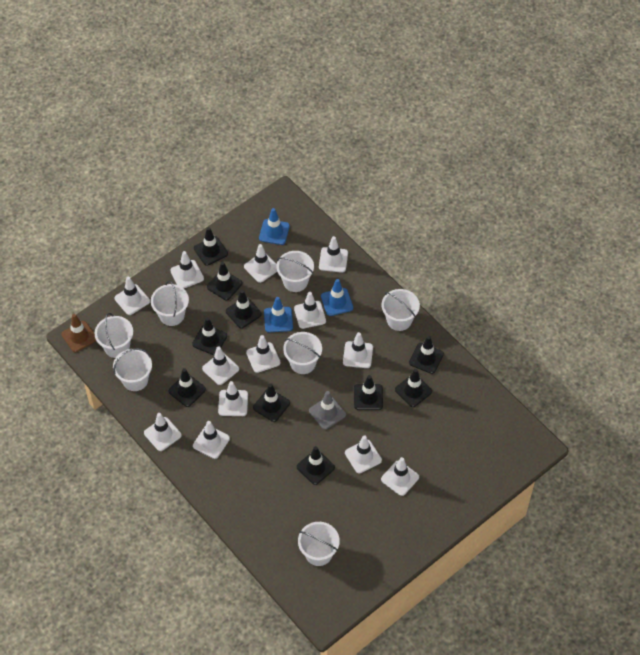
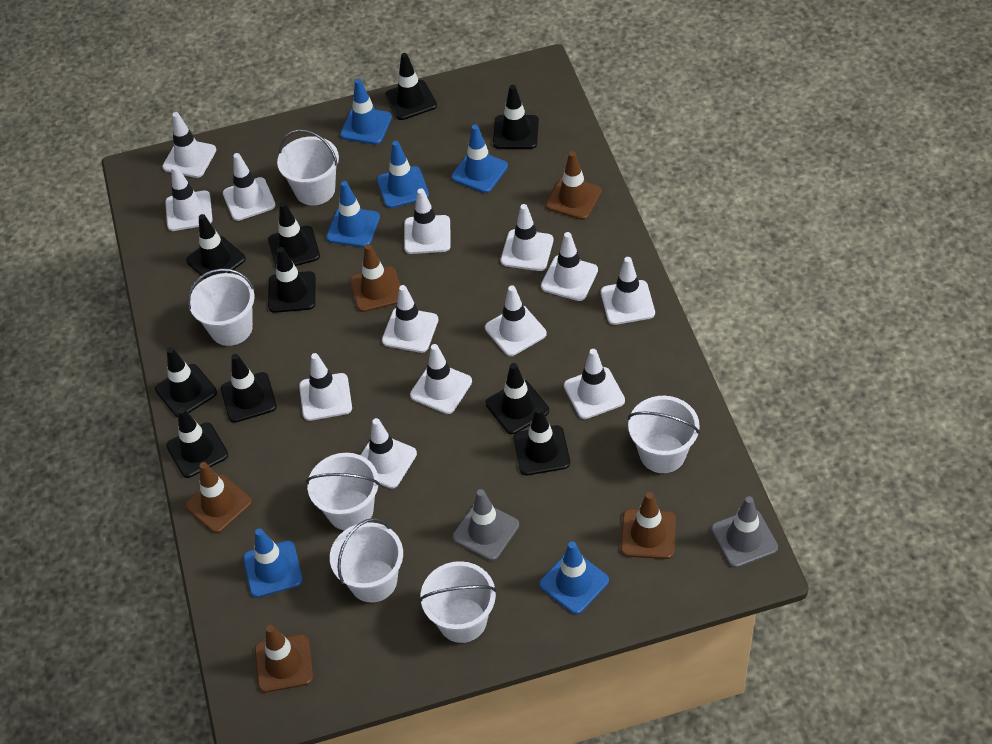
blue traffic cone: 3 -> 6
brown traffic cone: 1 -> 5
grey traffic cone: 1 -> 2
white bucket: 7 -> 6

